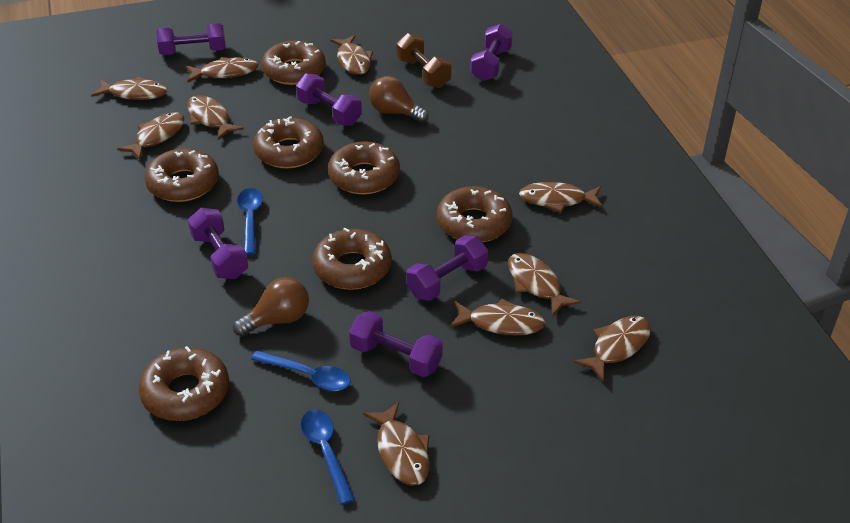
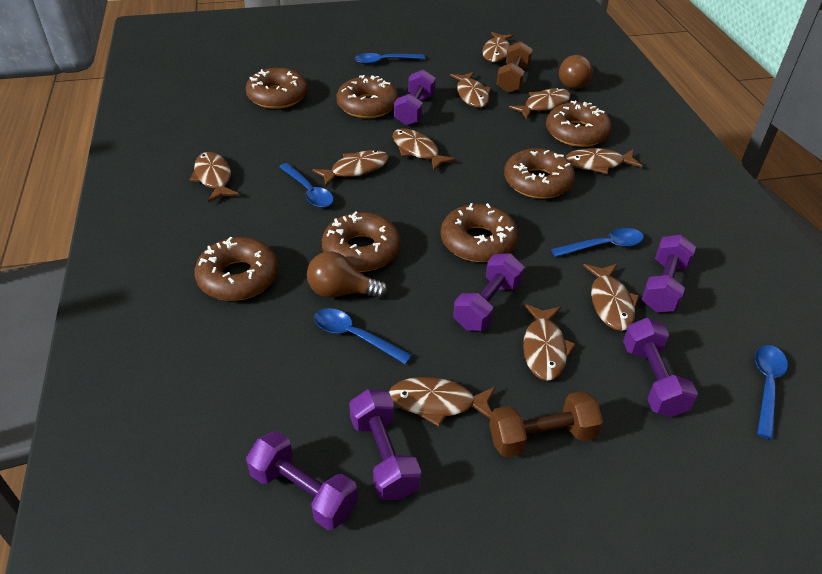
blue spoon: 3 -> 5
brown dumbbell: 1 -> 2

